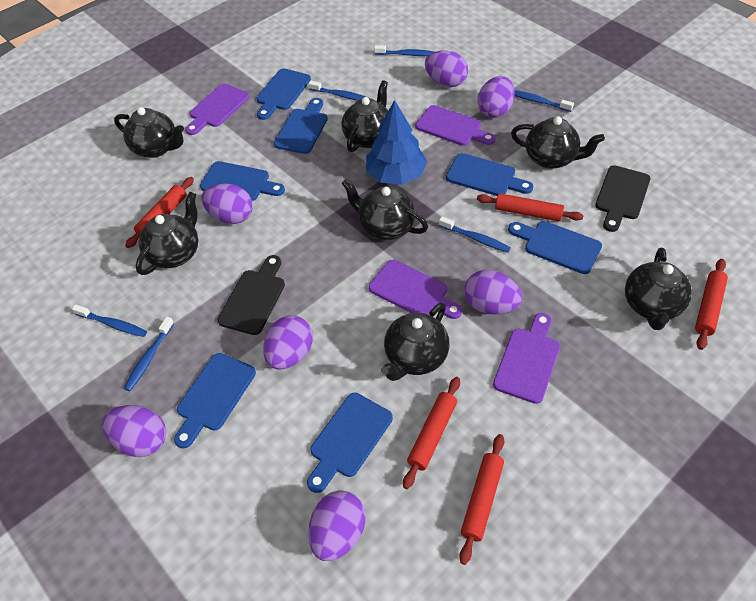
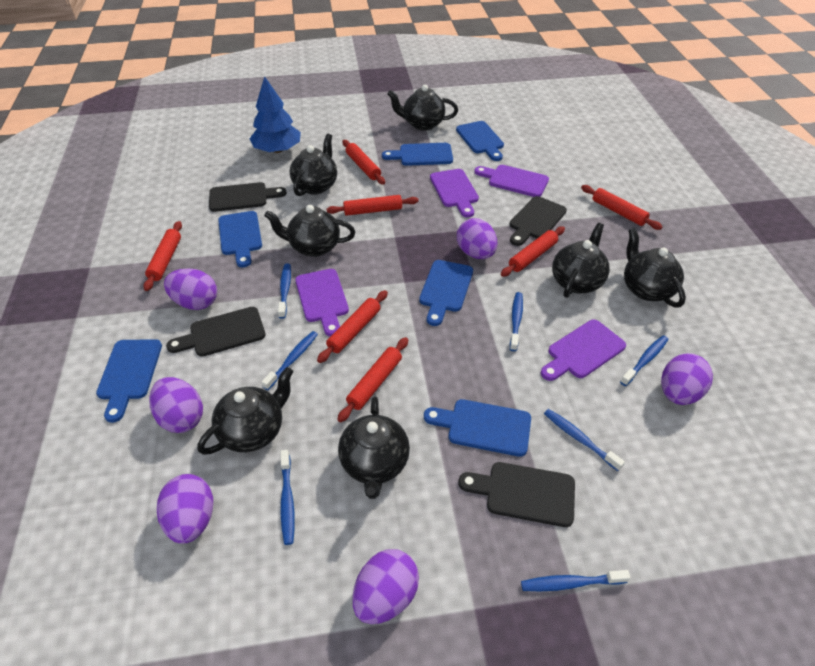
black cutting board: 2 -> 4
blue cutting board: 7 -> 6
blue toothbrush: 6 -> 7
purple egg: 7 -> 6
red rolling pin: 5 -> 7

